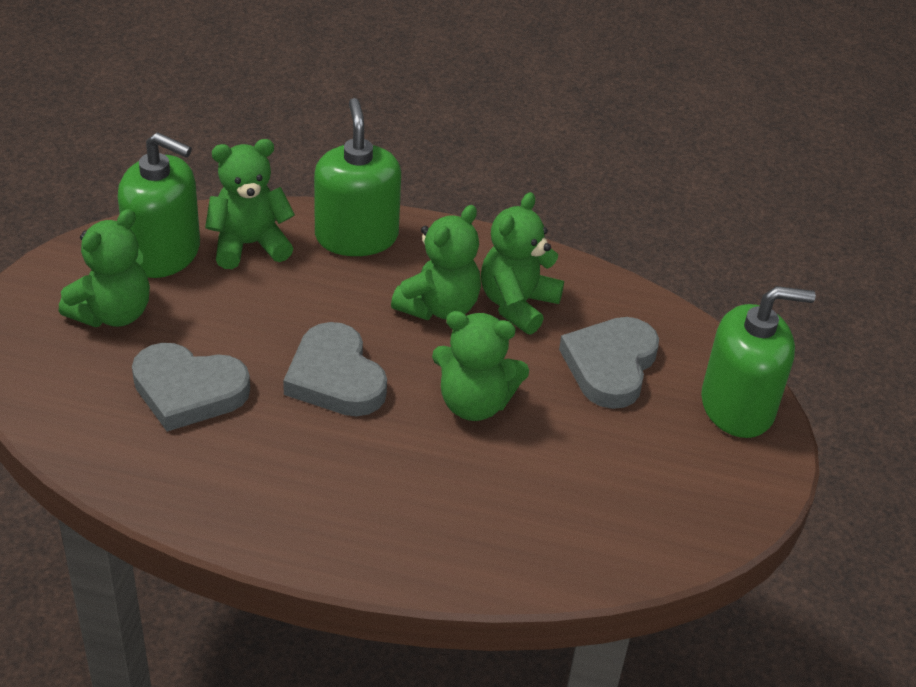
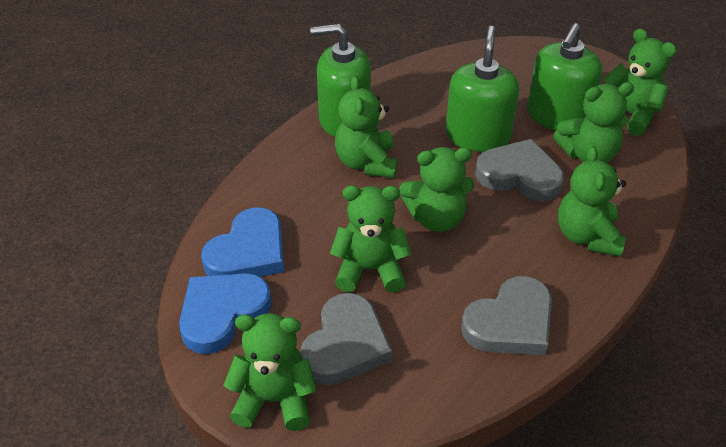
blue heart: 0 -> 2
green teddy bear: 5 -> 7

